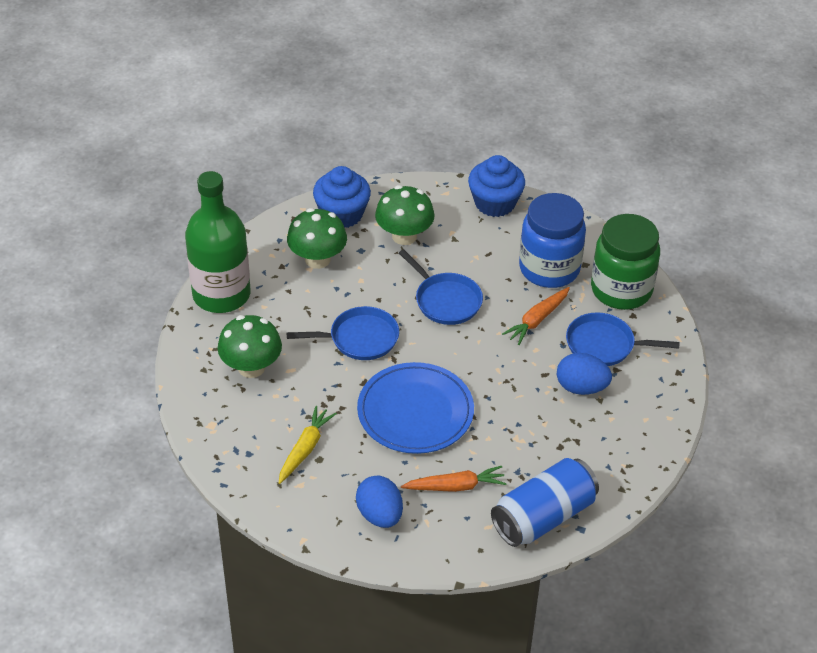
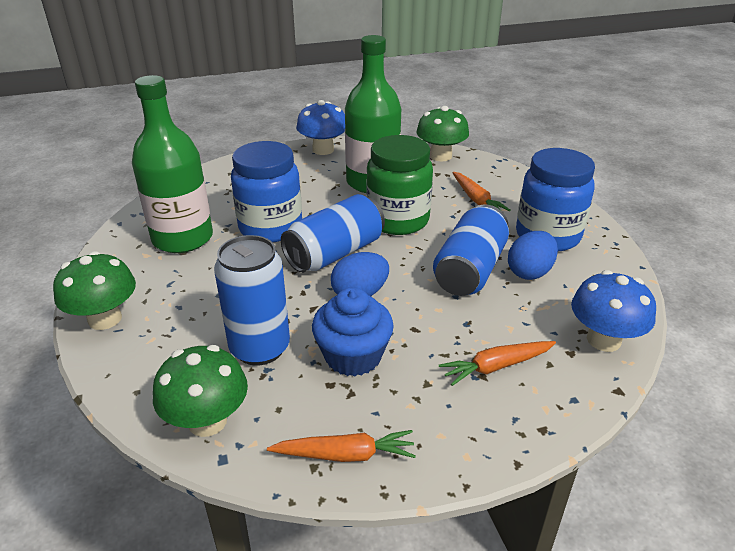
blue can: 1 -> 3
blue cupcake: 2 -> 1
blue jar: 1 -> 2
blue mushroom: 0 -> 2
blue pan: 3 -> 0
blue plate: 1 -> 0
green bottle: 1 -> 2
orange carrot: 2 -> 3
yellow carrot: 1 -> 0

